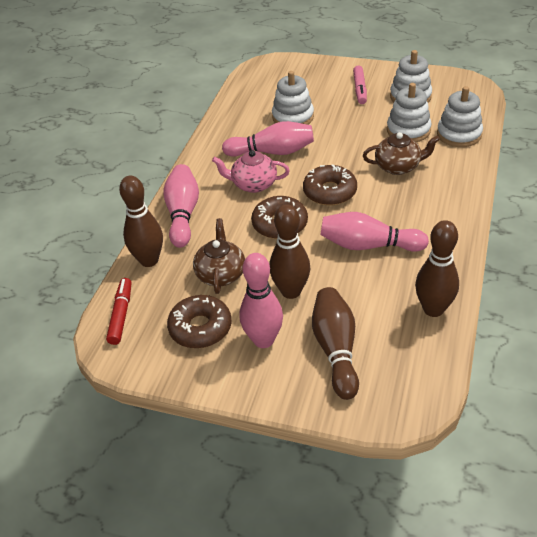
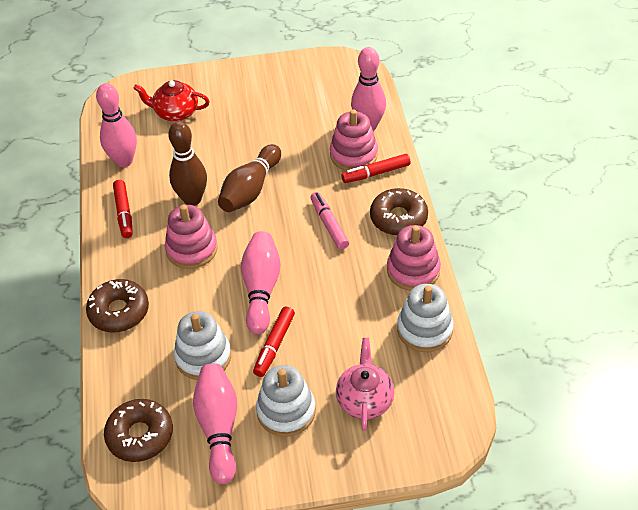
brown bowling pin: 4 -> 2
brown teapot: 2 -> 0
pink stacking toy: 0 -> 3
red marker: 1 -> 3
red teapot: 0 -> 1
white stacking toy: 4 -> 3

